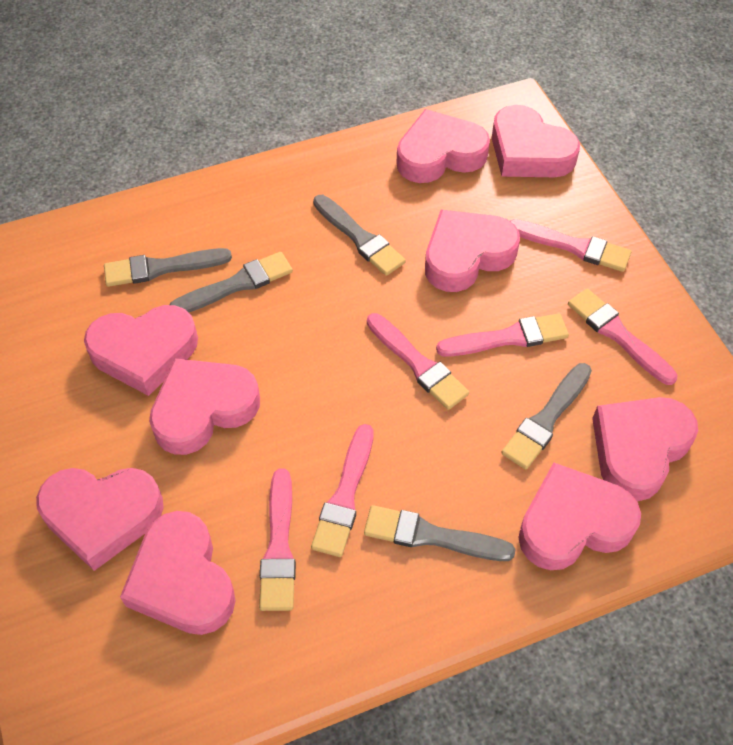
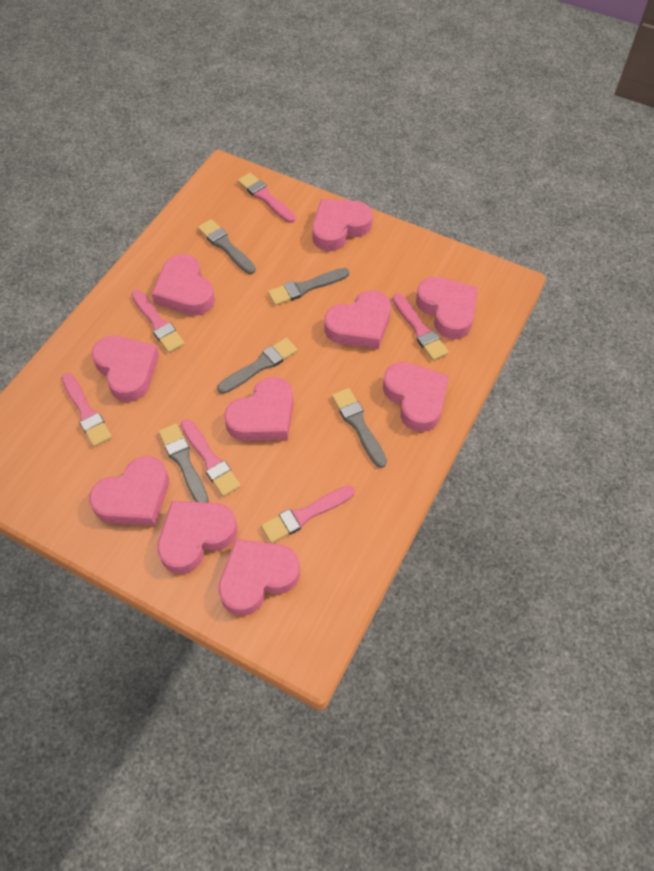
pink heart: 9 -> 10

